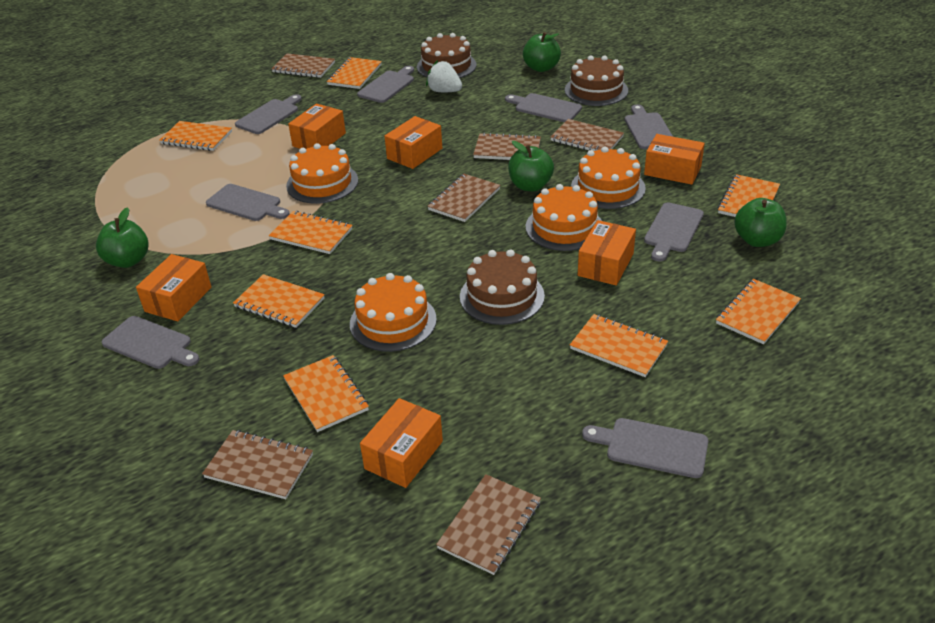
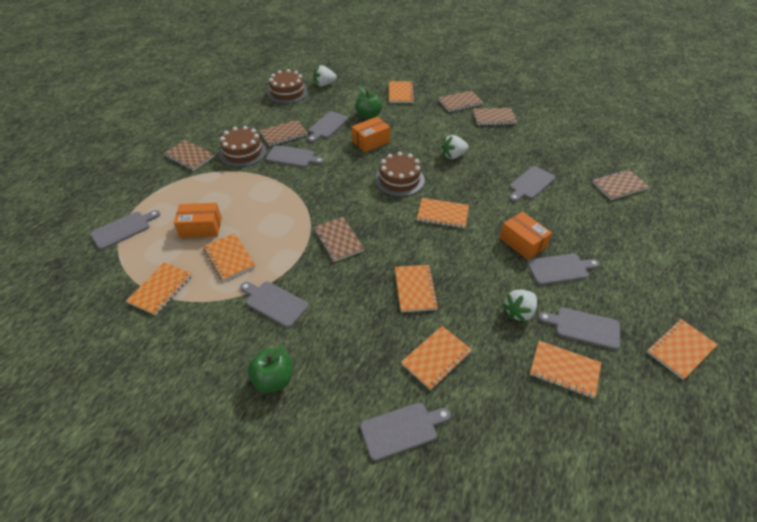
green apple: 4 -> 2
orange box: 6 -> 3
orange cake: 4 -> 0
white strawberry: 1 -> 3

